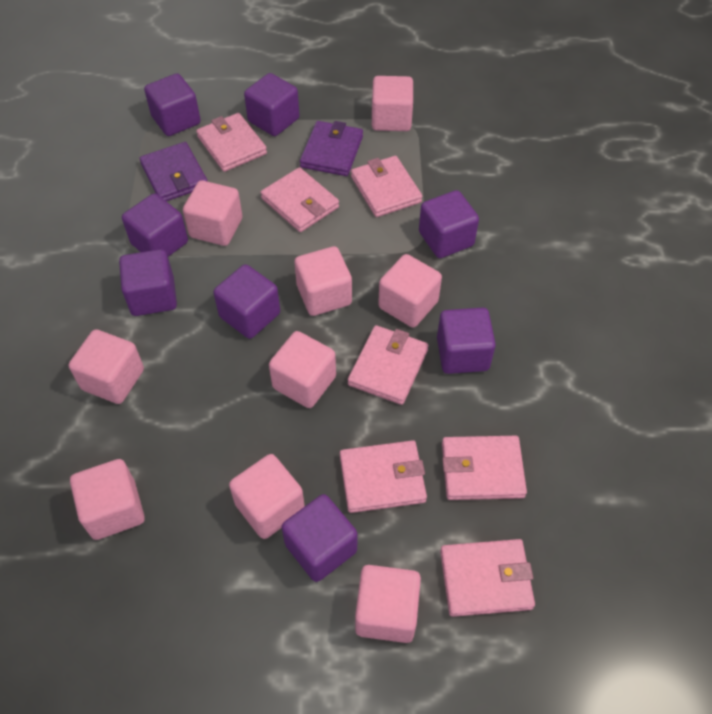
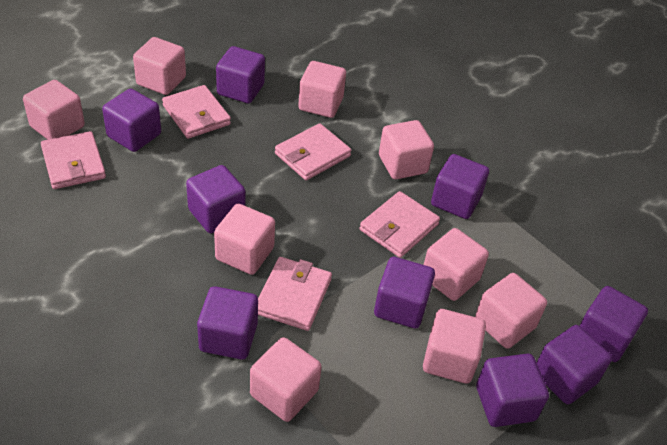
pink wallet: 7 -> 5
purple cube: 8 -> 9
purple wallet: 2 -> 0

